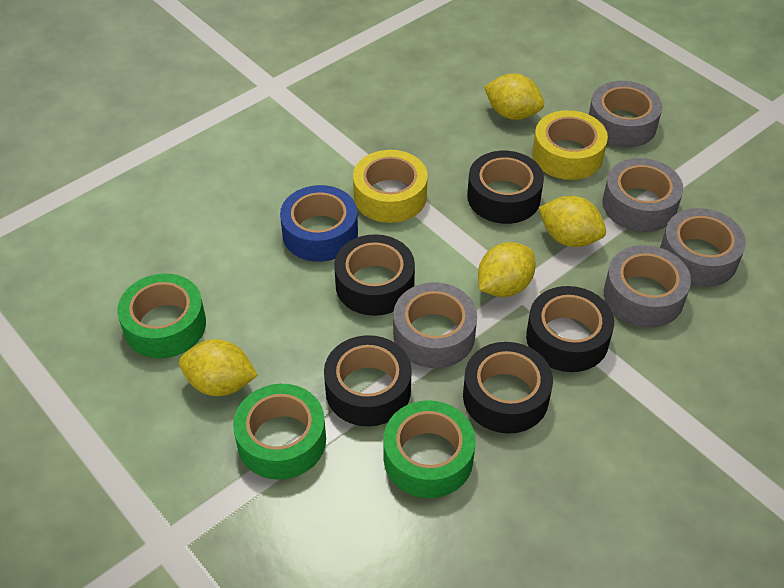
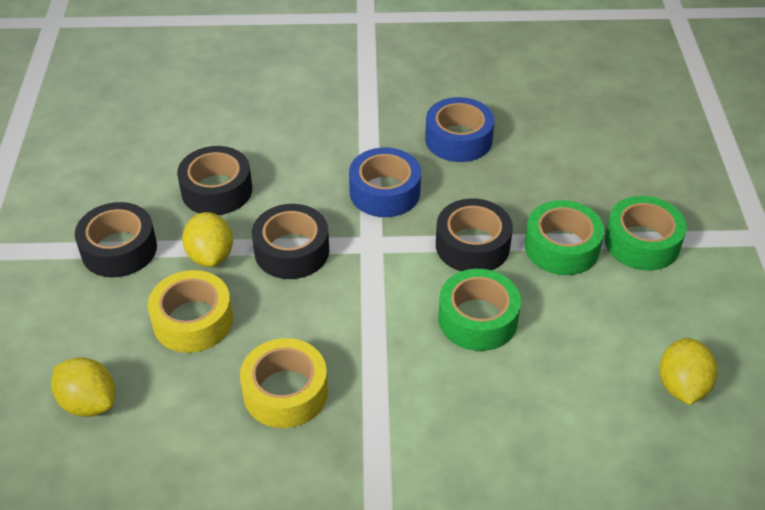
black tape: 5 -> 4
blue tape: 1 -> 2
grey tape: 5 -> 0
yellow lemon: 4 -> 3

